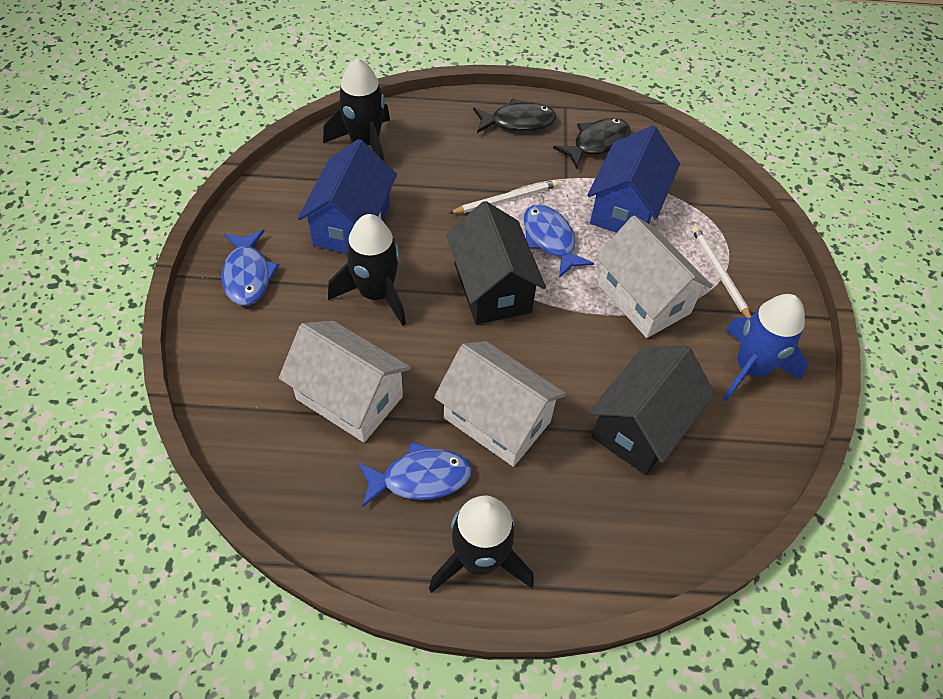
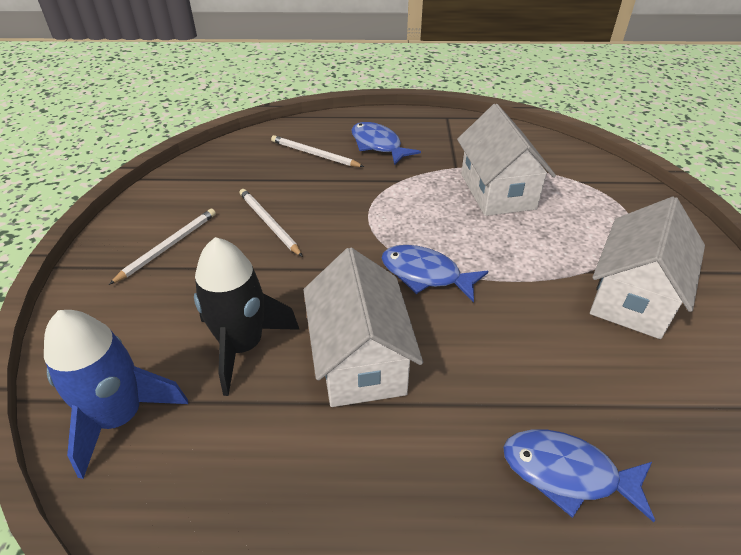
black fish: 2 -> 0
black house: 2 -> 0
black rocket: 3 -> 1
blue house: 2 -> 0
white pencil: 2 -> 3

